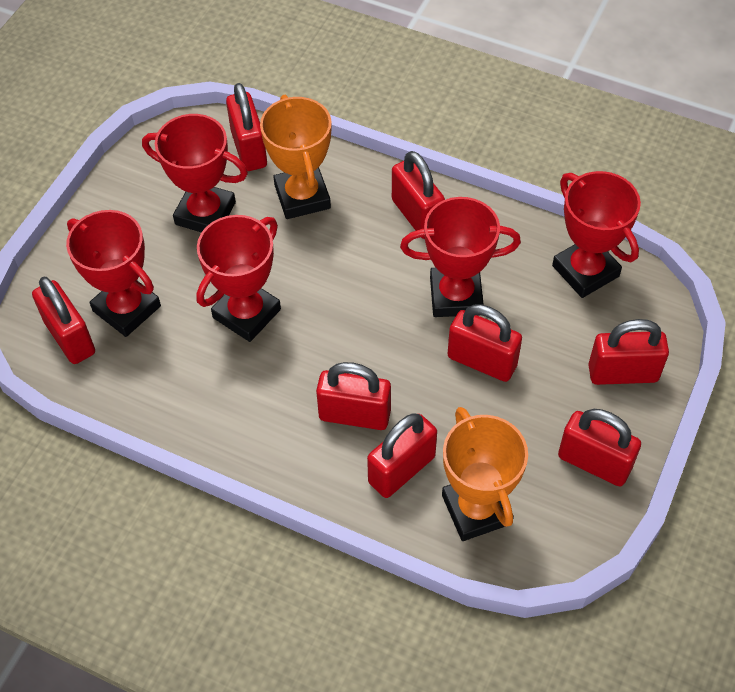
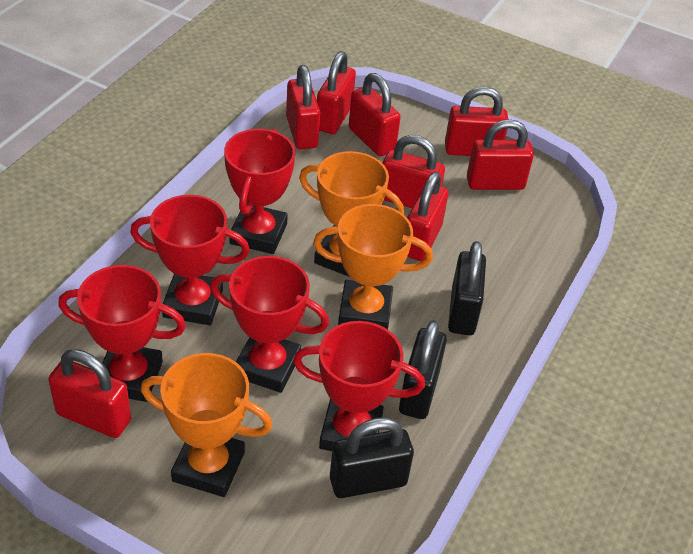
black padlock: 0 -> 3
orange trophy: 2 -> 3

